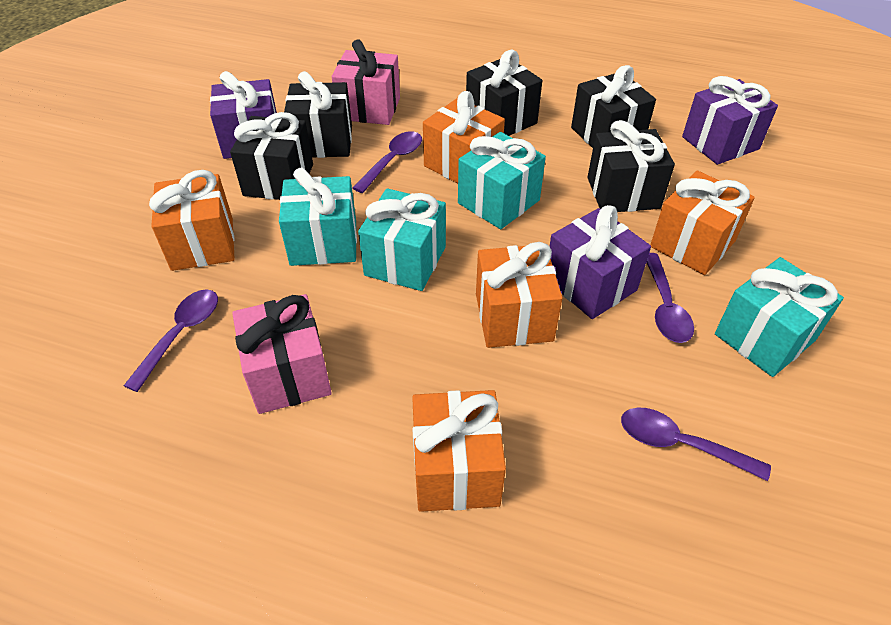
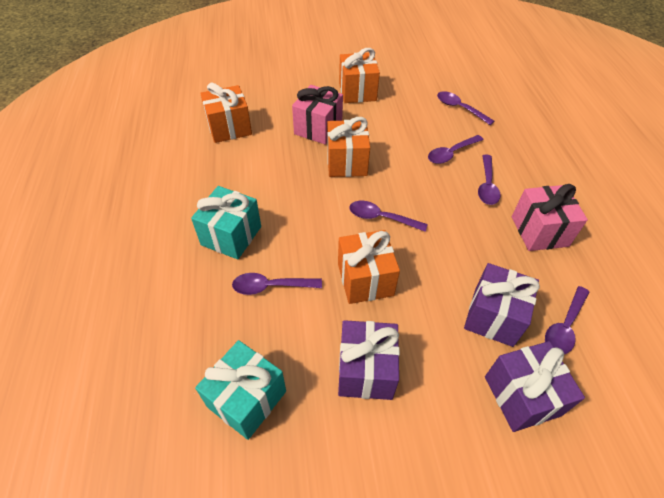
black gift: 5 -> 0
orange gift: 5 -> 4
purple spoon: 4 -> 6
turquoise gift: 4 -> 2

